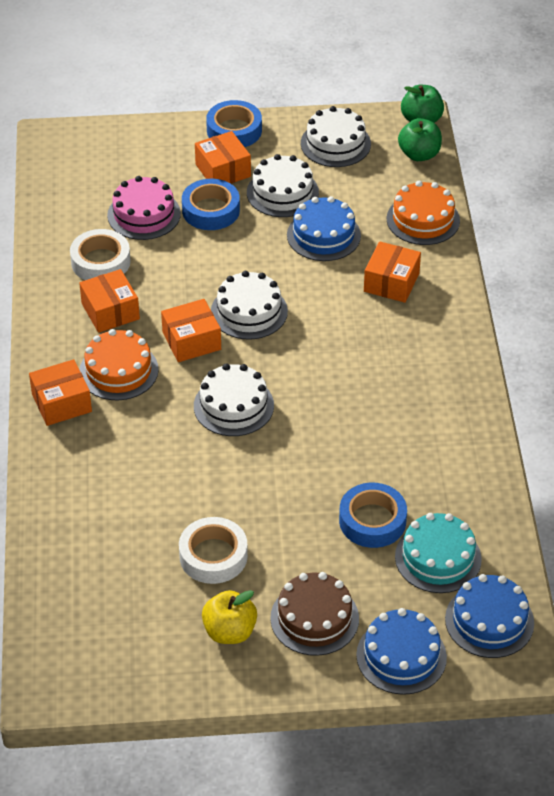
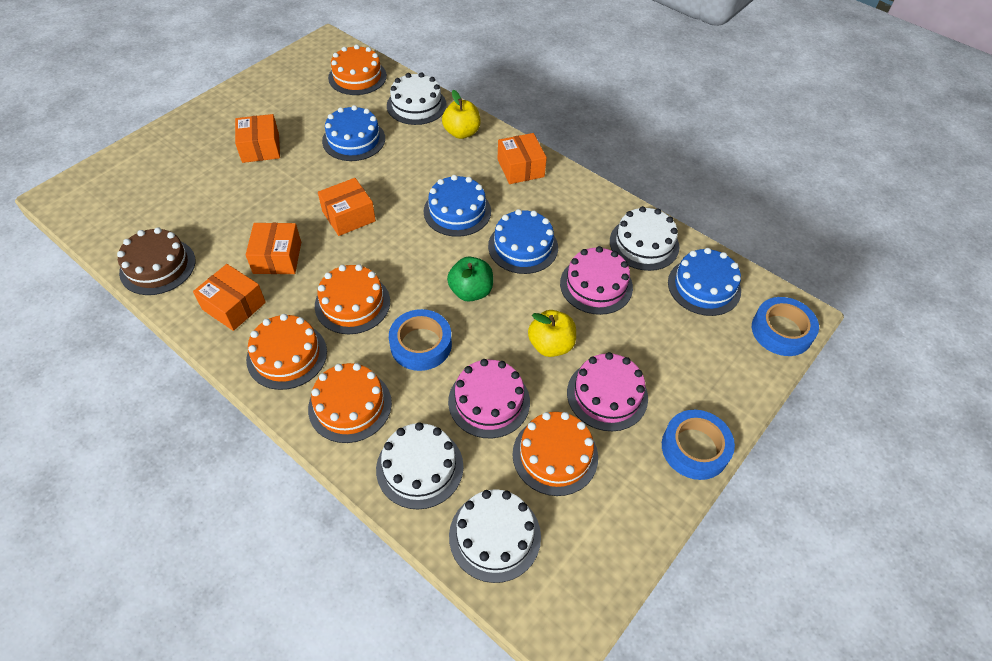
blue cake: 3 -> 4
green apple: 2 -> 1
orange cake: 2 -> 5
pink cake: 1 -> 3
turquoise cake: 1 -> 0
white tape: 2 -> 0
yellow apple: 1 -> 2

